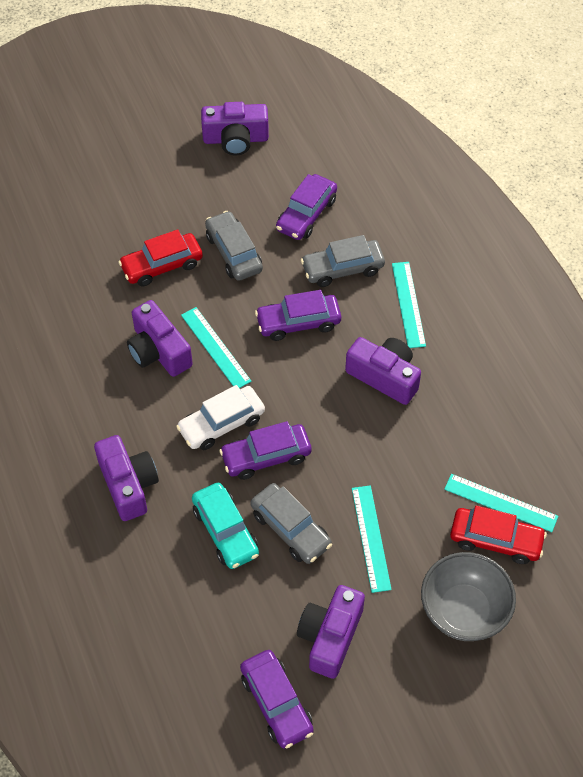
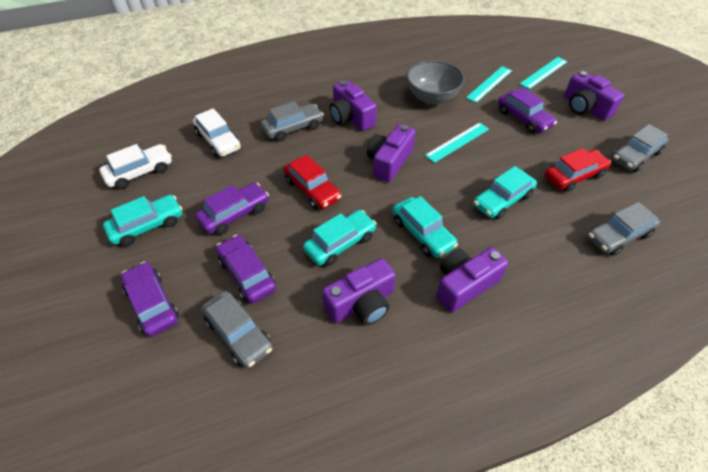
grey car: 3 -> 4
turquoise car: 1 -> 4
turquoise ruler: 4 -> 3
white car: 1 -> 2

